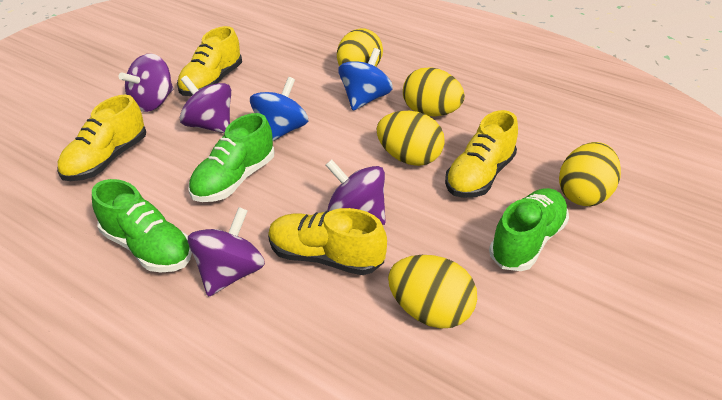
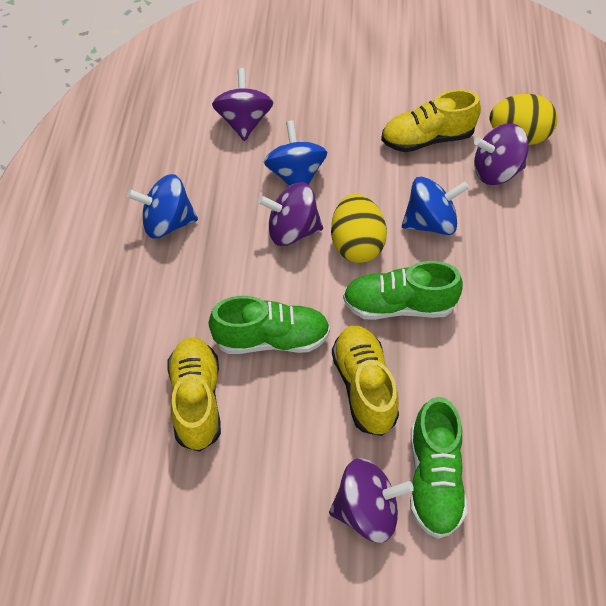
blue spinning top: 2 -> 3
yellow egg: 5 -> 2
yellow shoe: 4 -> 3

